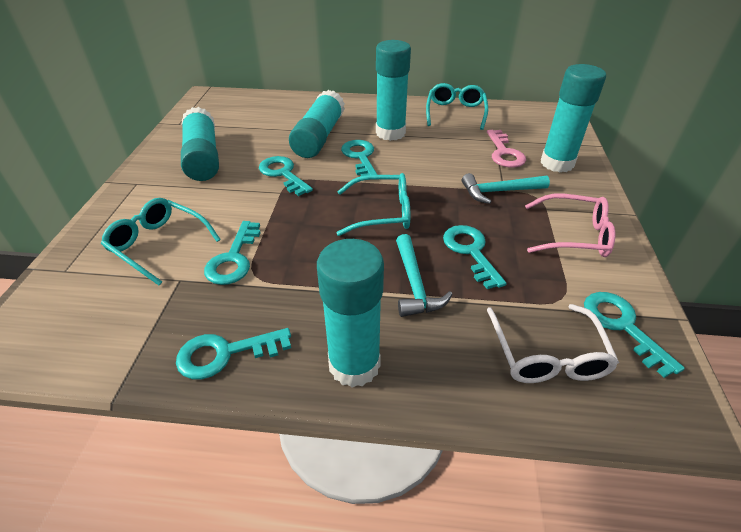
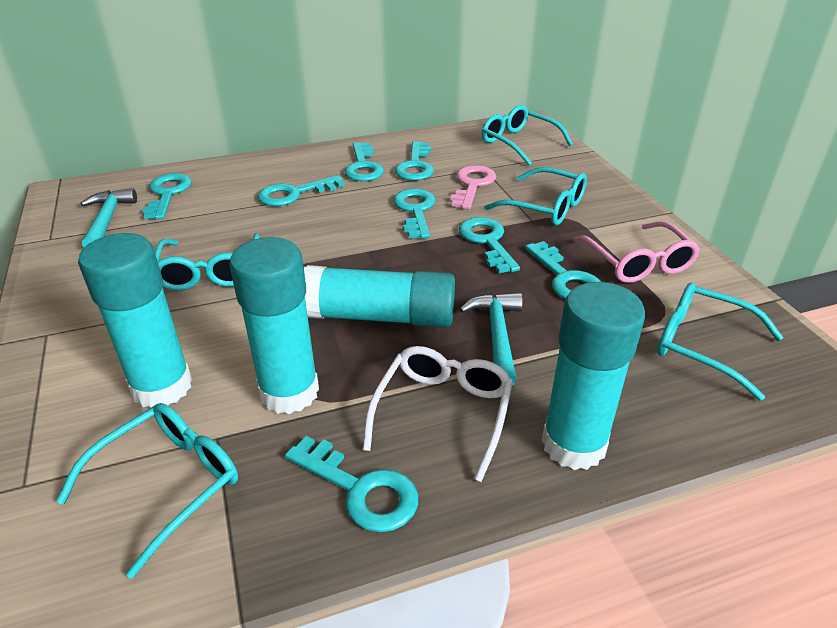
turquoise glasses: 3 -> 5
turquoise glue stick: 5 -> 4
turquoise key: 6 -> 8

